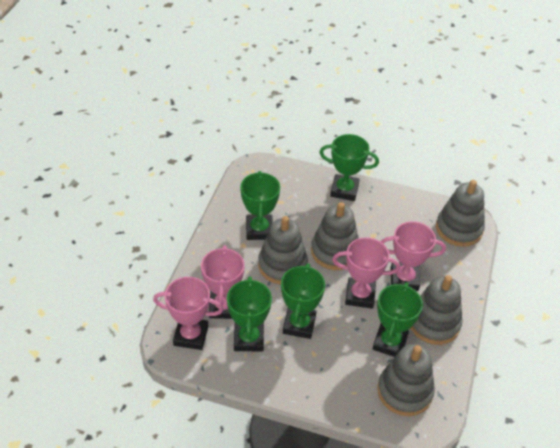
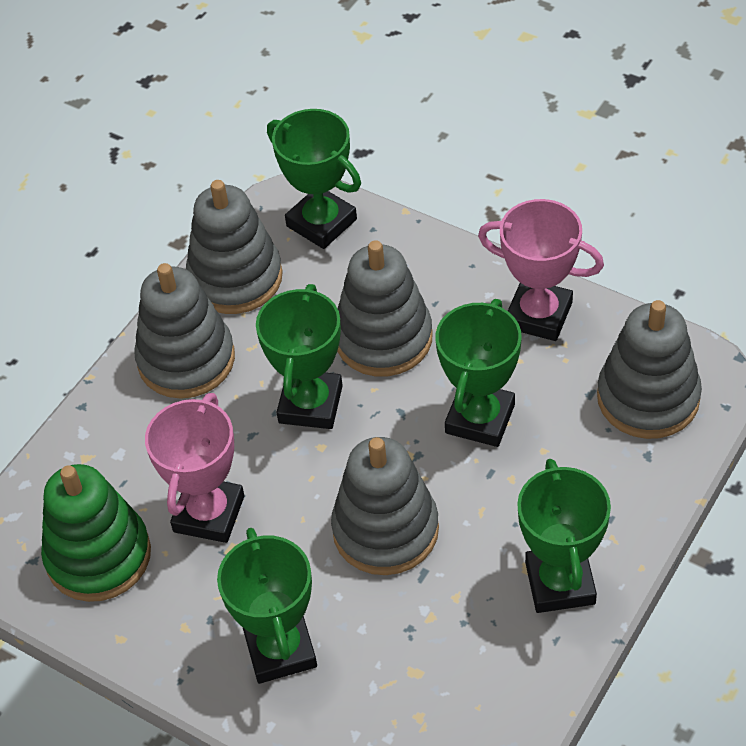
green stacking toy: 0 -> 1
pink trophy: 4 -> 2

